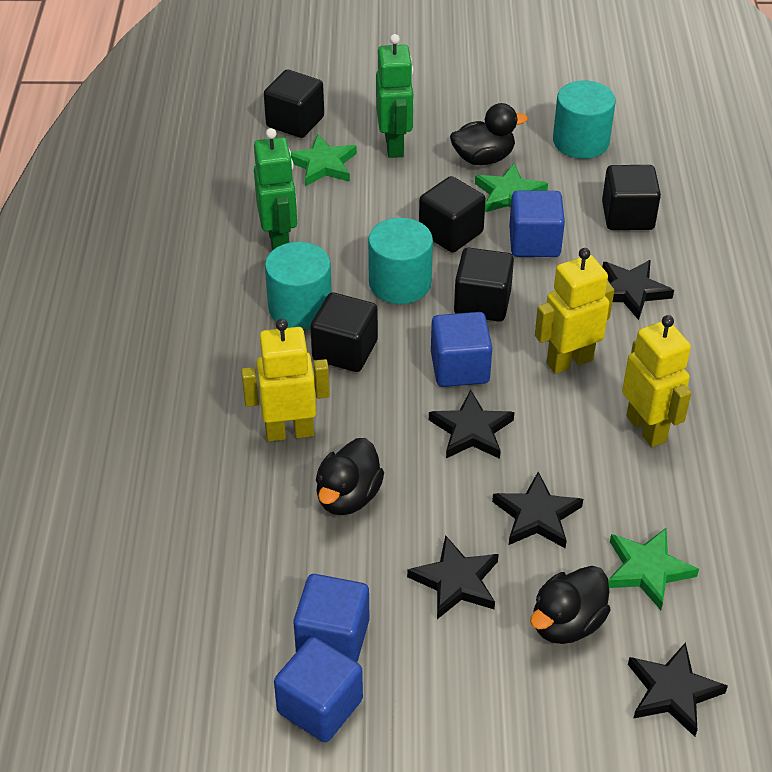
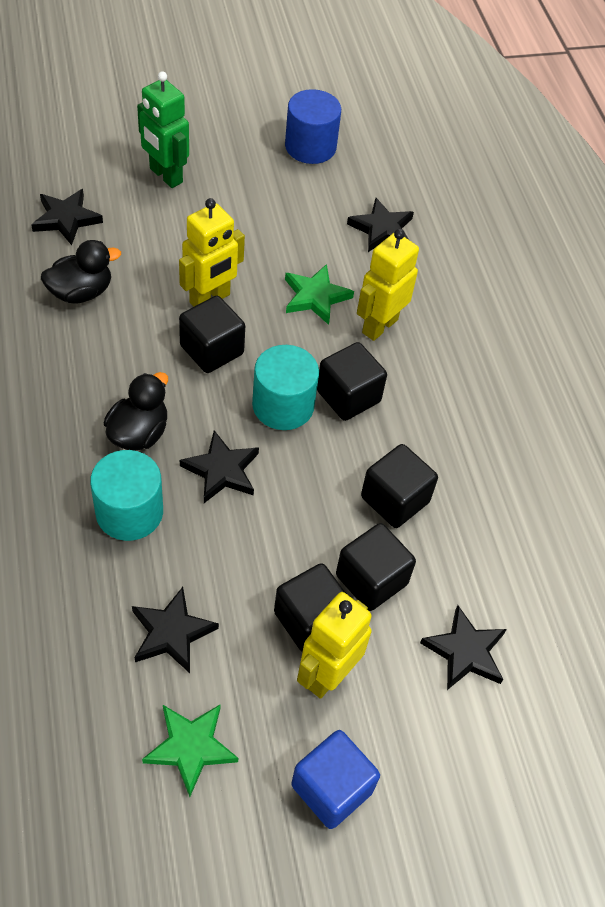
black duck: 3 -> 2
blue cube: 4 -> 1
blue cylinder: 0 -> 1
green robot: 2 -> 1
green star: 3 -> 2
turquoise cylinder: 3 -> 2

